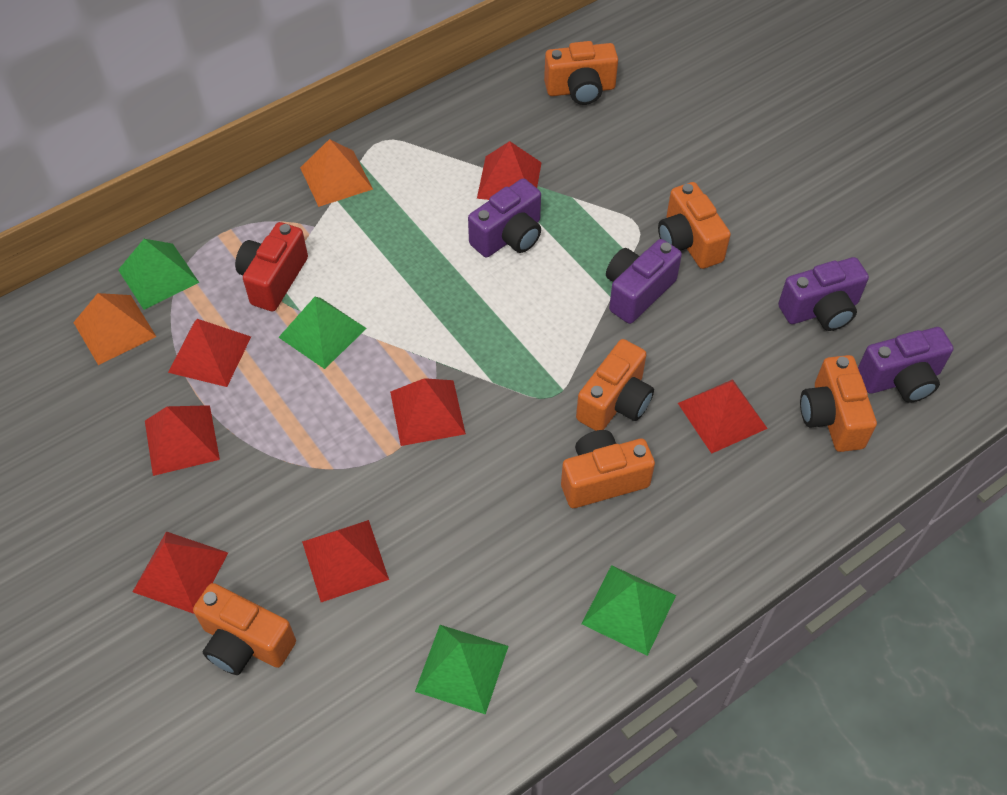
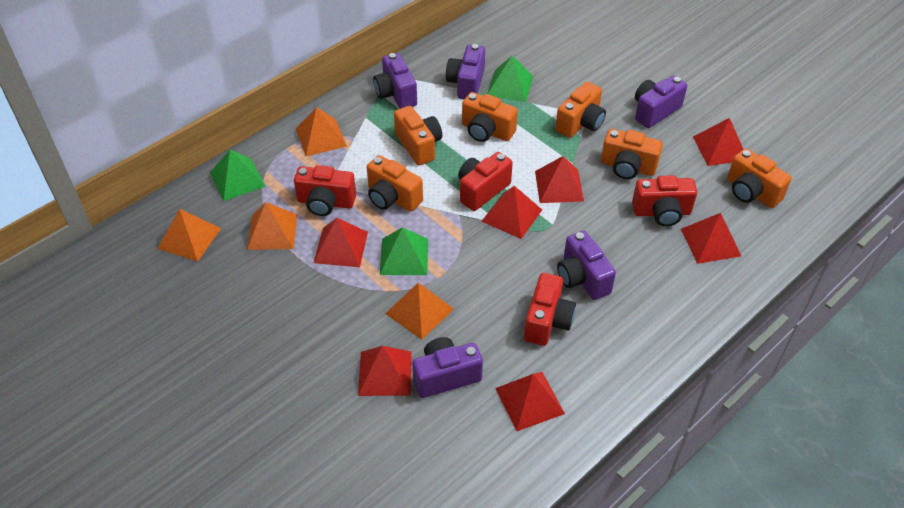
green pyramid: 4 -> 3
orange pyramid: 2 -> 4
purple camera: 4 -> 5
red camera: 1 -> 4

